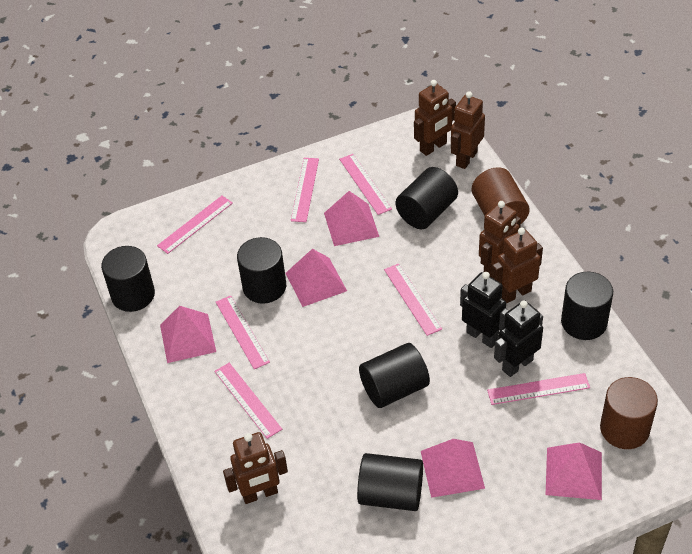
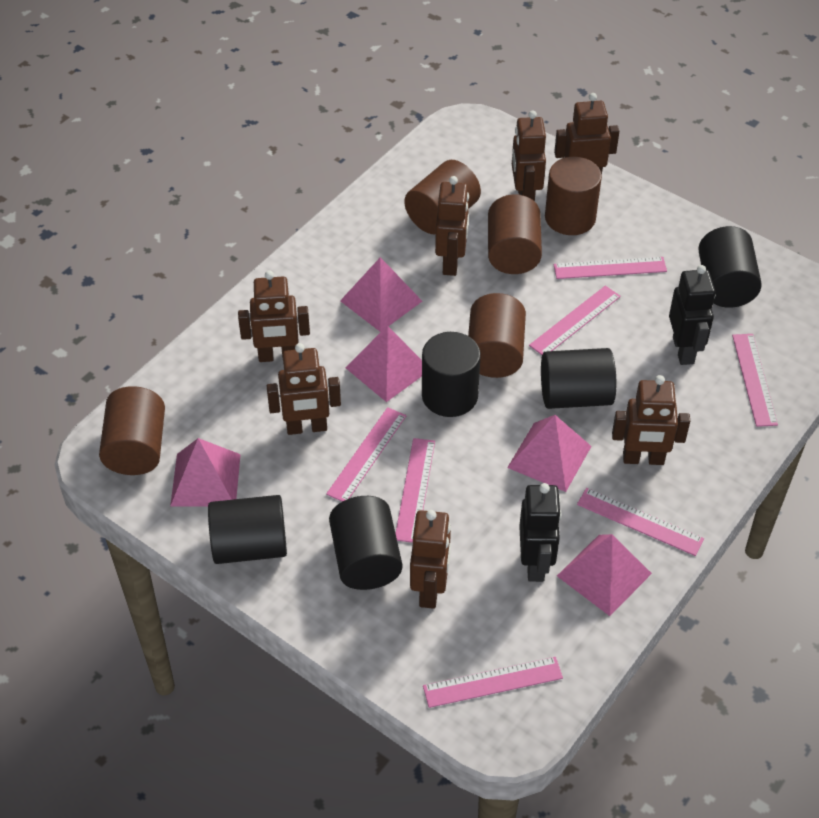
black cylinder: 6 -> 5
brown cylinder: 2 -> 5
brown robot: 5 -> 7

